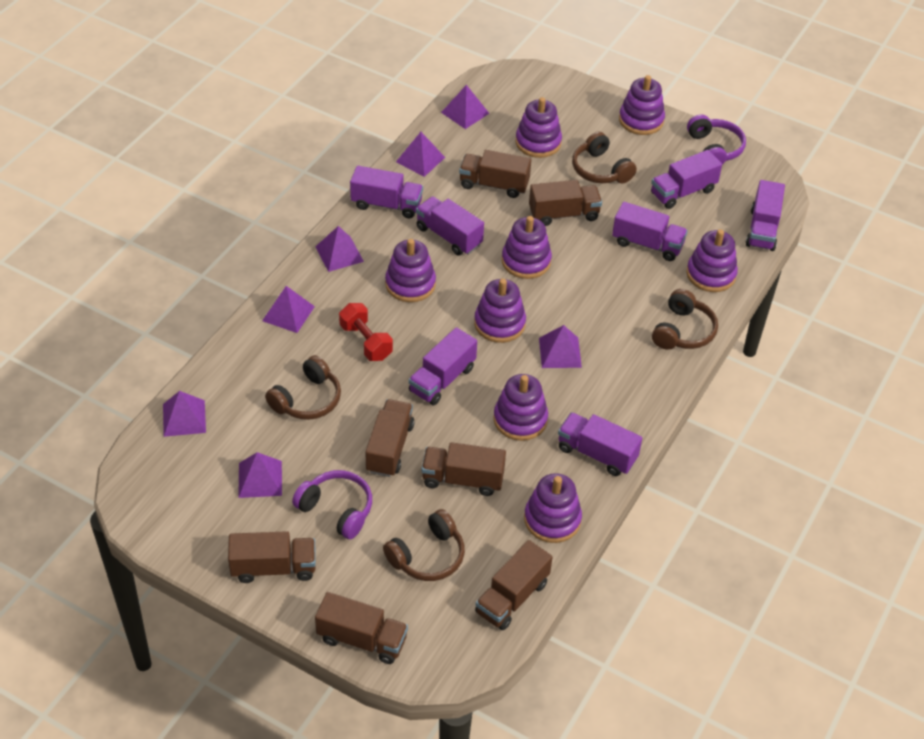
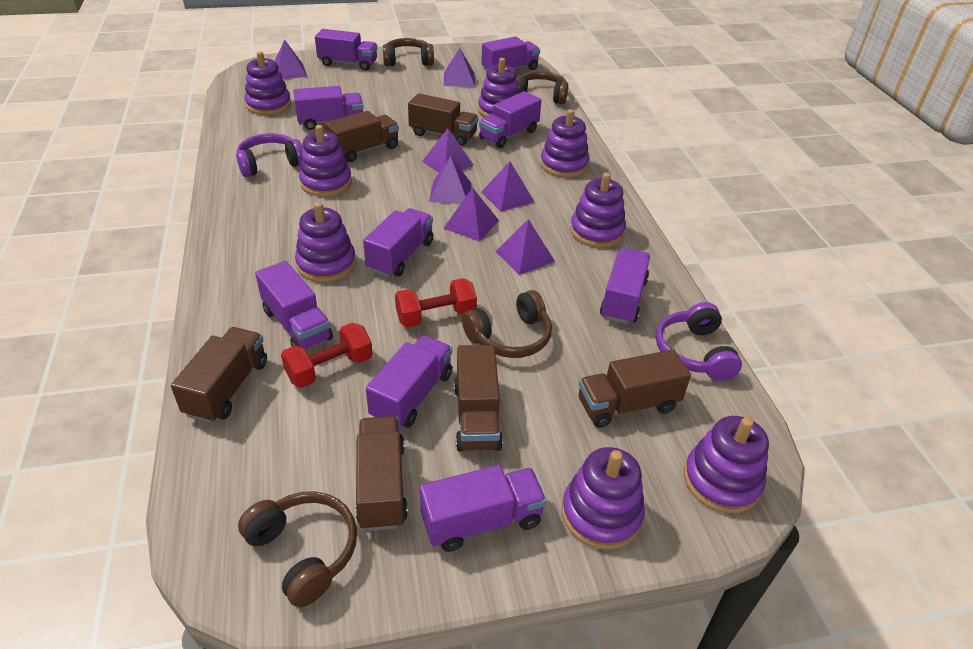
brown truck: 7 -> 6
purple truck: 7 -> 9
red dumbbell: 1 -> 2

